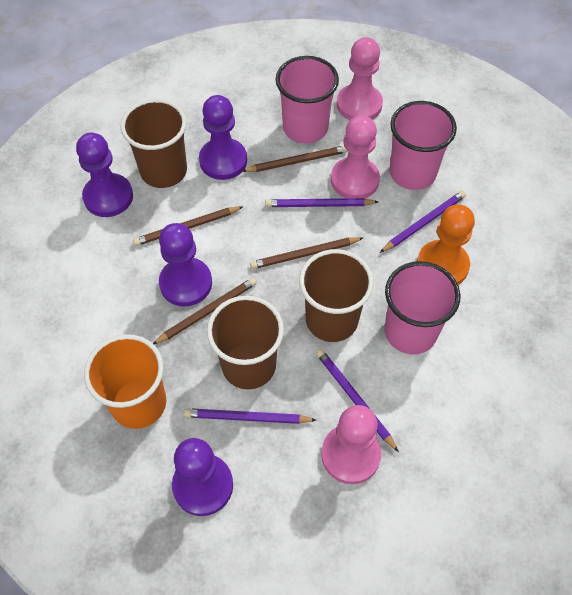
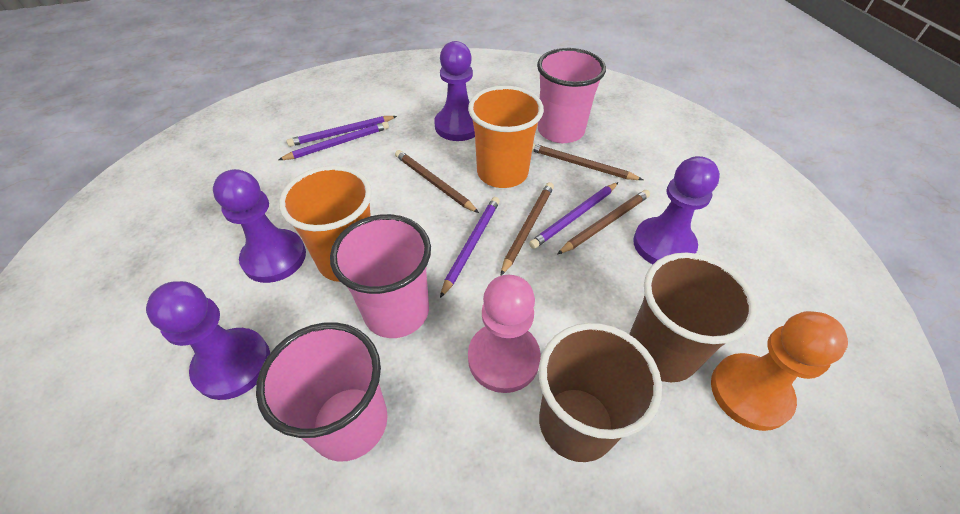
brown cup: 3 -> 2
orange cup: 1 -> 2
pink pawn: 3 -> 1

